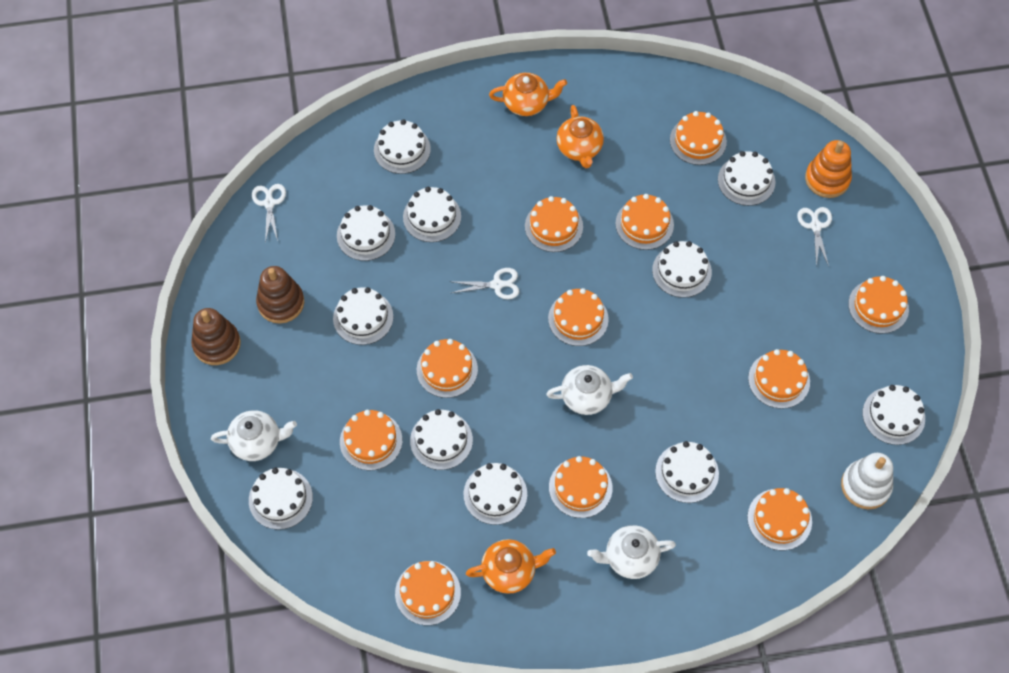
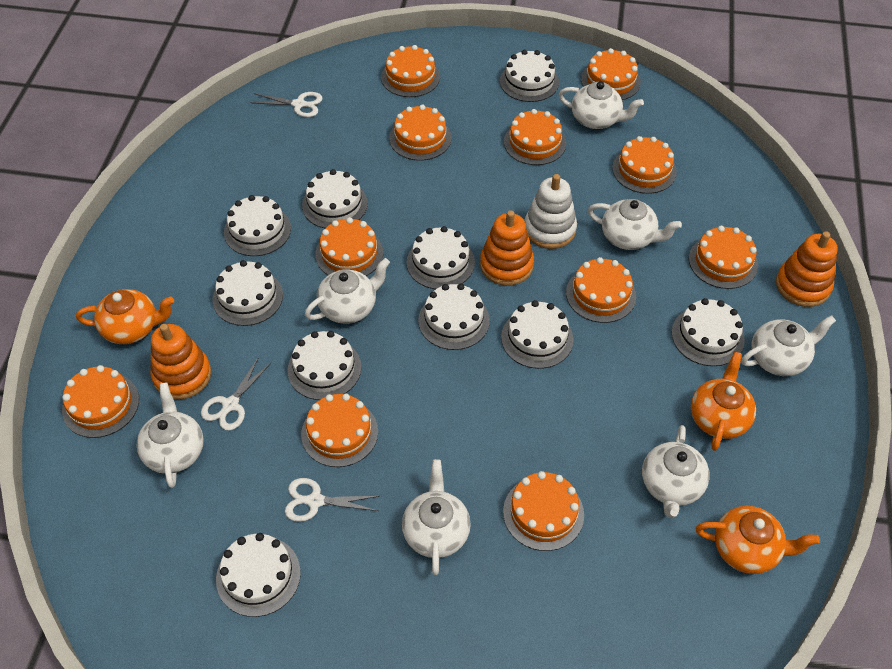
brown stacking toy: 2 -> 0
orange stacking toy: 1 -> 3
white cake: 11 -> 10
white teapot: 3 -> 7

